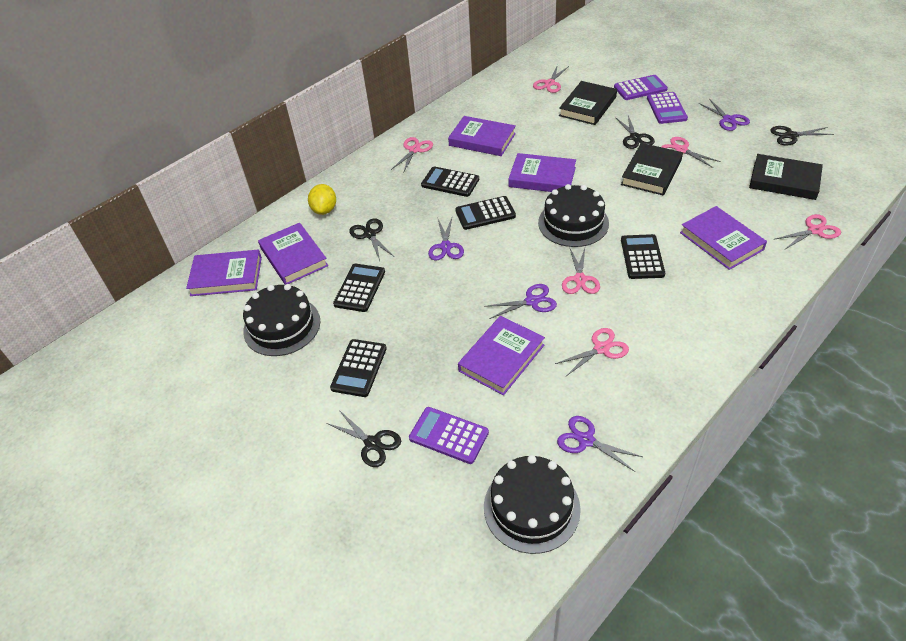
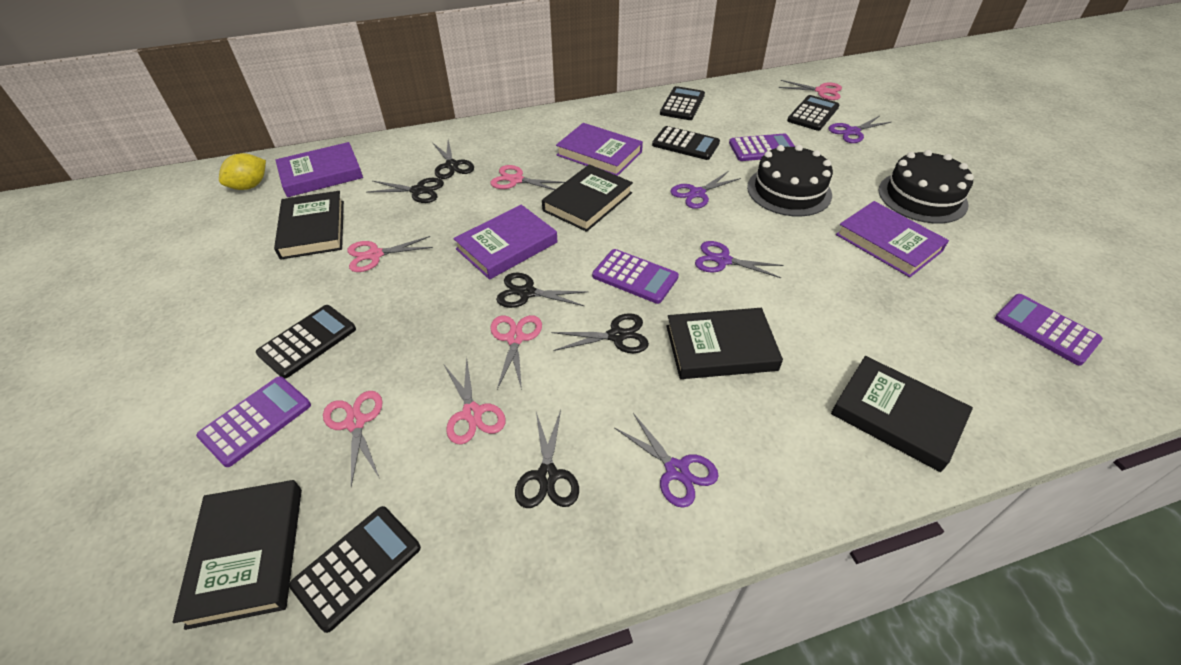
black book: 3 -> 5
black cake: 3 -> 2
black scissors: 4 -> 5
purple book: 6 -> 4
purple calculator: 3 -> 4

